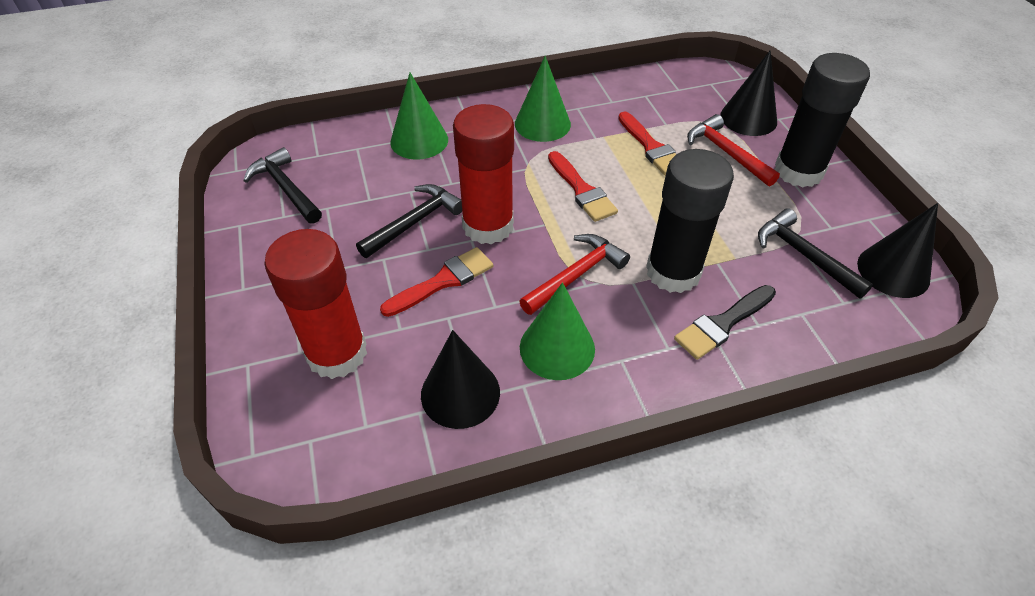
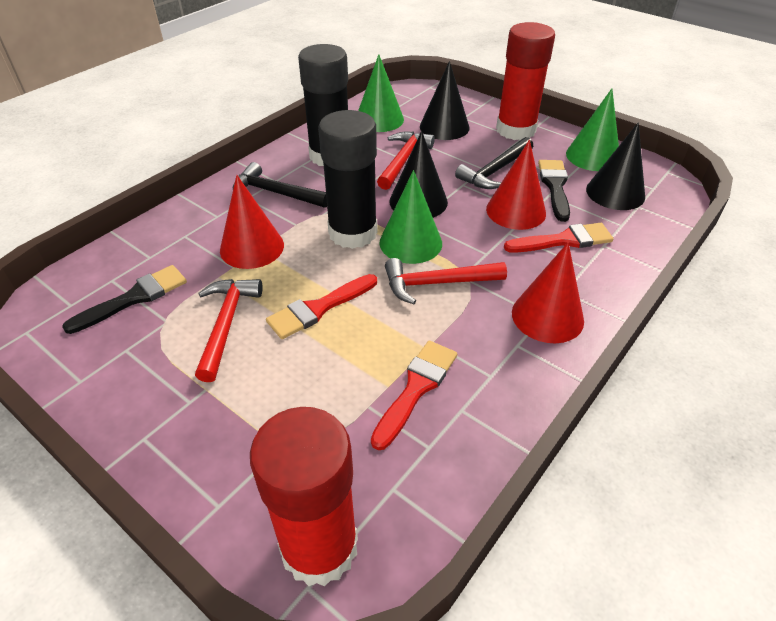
black brush: 1 -> 2
black hammer: 3 -> 2
red cone: 0 -> 3
red hammer: 2 -> 3

